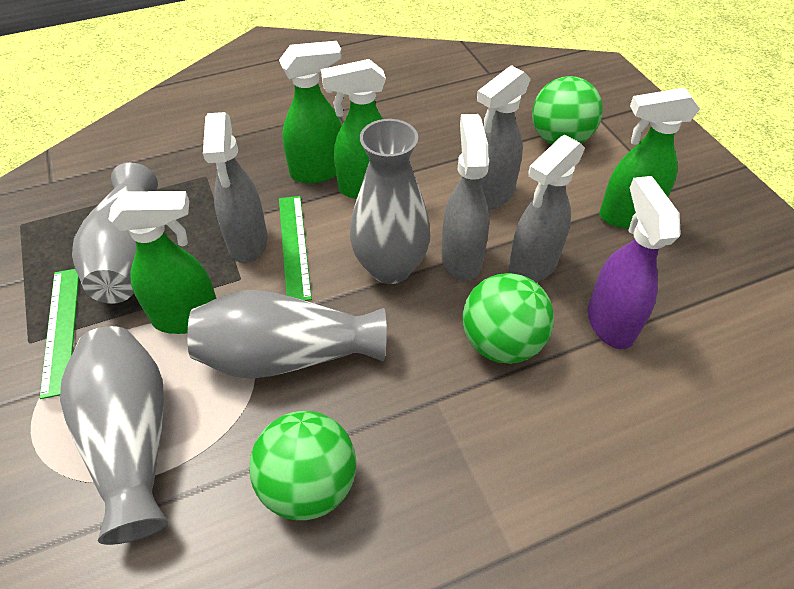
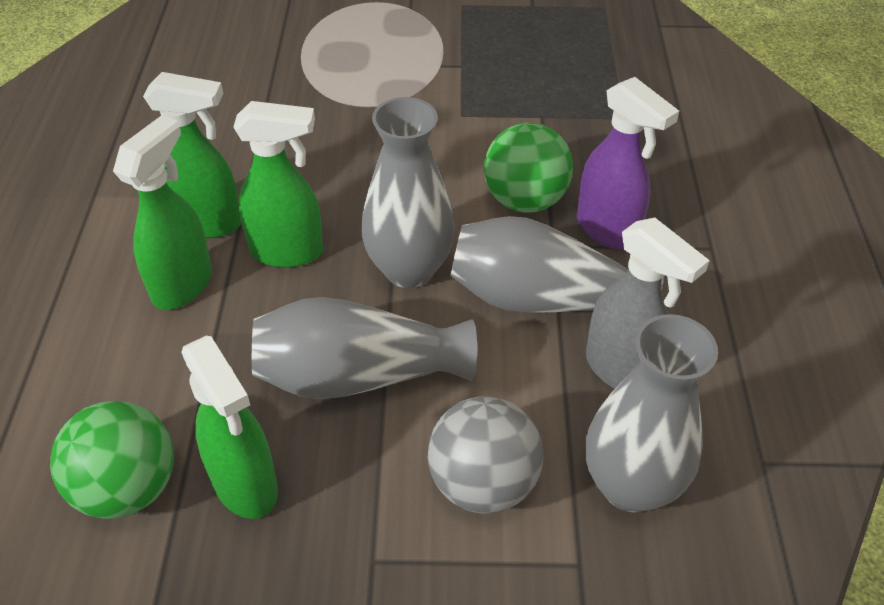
green ball: 3 -> 2
green ruler: 2 -> 0
grey ball: 0 -> 1
grey spray bottle: 4 -> 1

